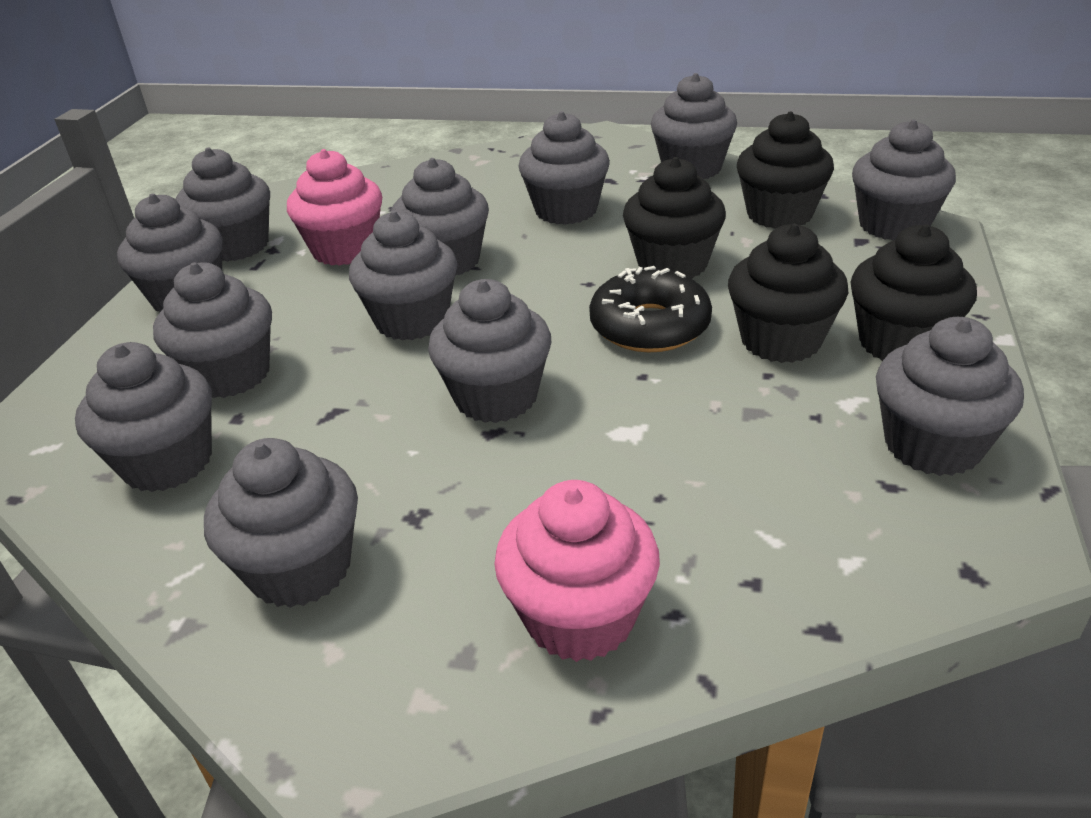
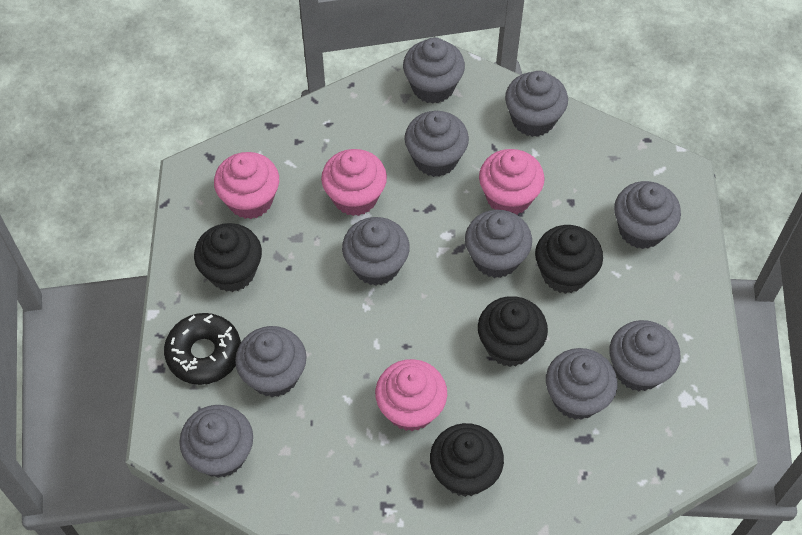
grey cupcake: 12 -> 10
pink cupcake: 2 -> 4

